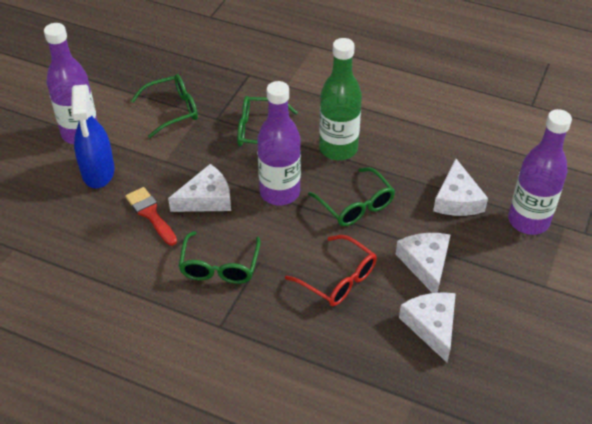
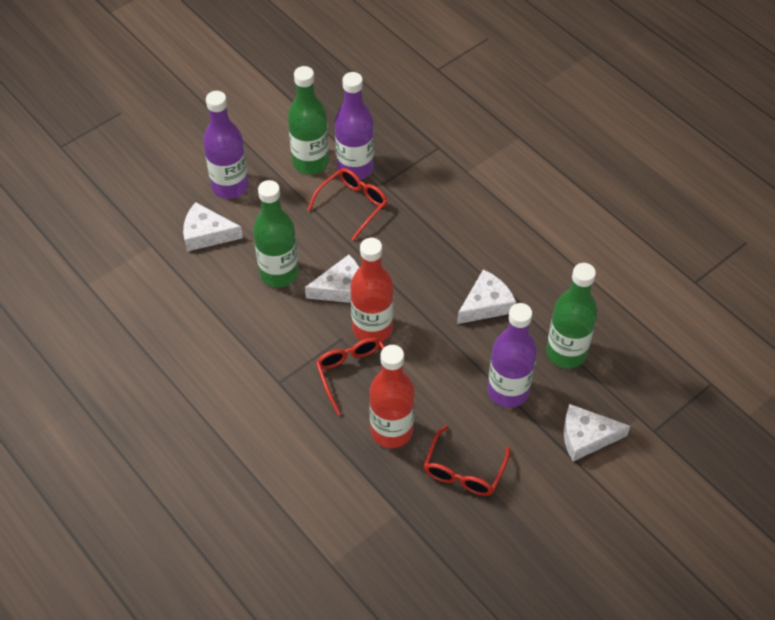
blue spray bottle: 1 -> 0
green bottle: 1 -> 3
green glasses: 4 -> 0
red bottle: 0 -> 2
red brush: 1 -> 0
red glasses: 1 -> 3

